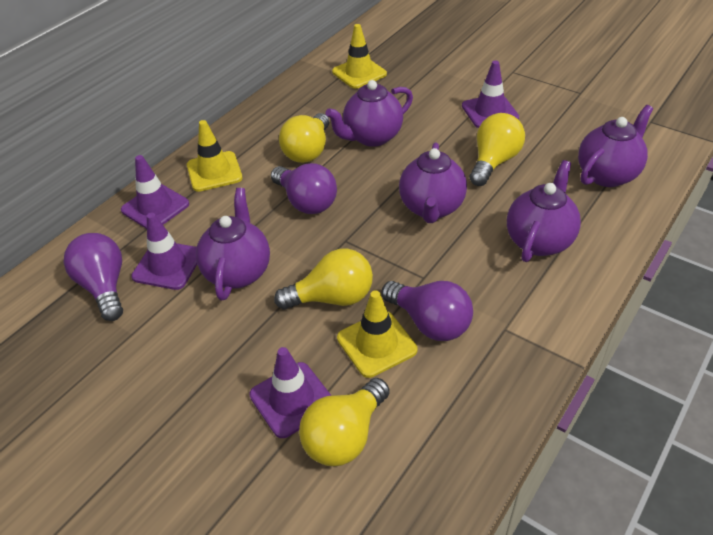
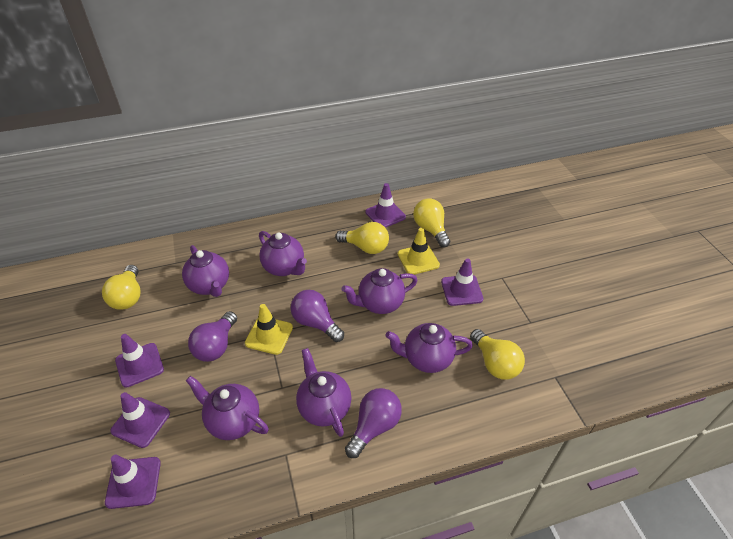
purple teapot: 5 -> 6
purple traffic cone: 4 -> 5
yellow traffic cone: 3 -> 2

